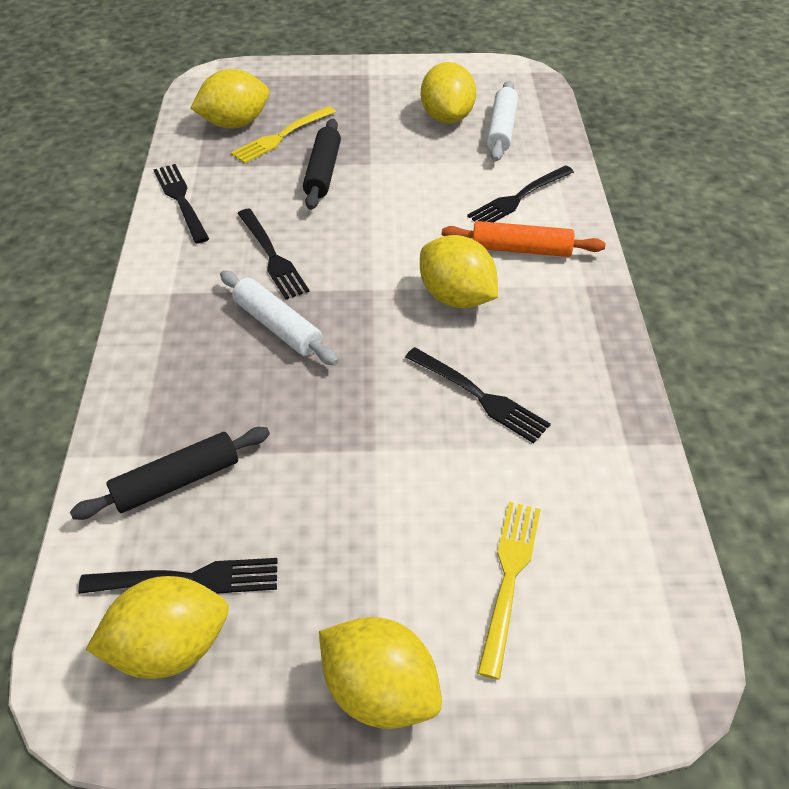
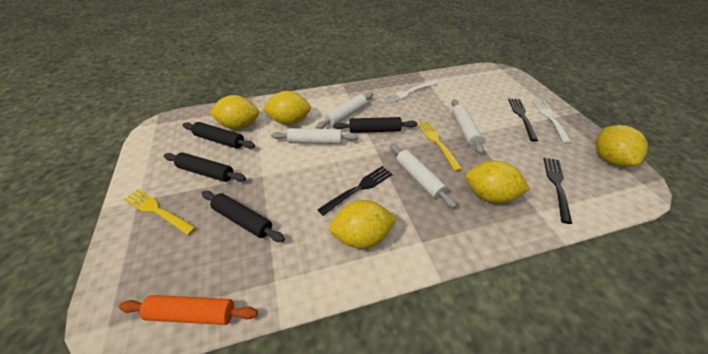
black fork: 5 -> 3
black rolling pin: 2 -> 4
white fork: 0 -> 2
white rolling pin: 2 -> 4

